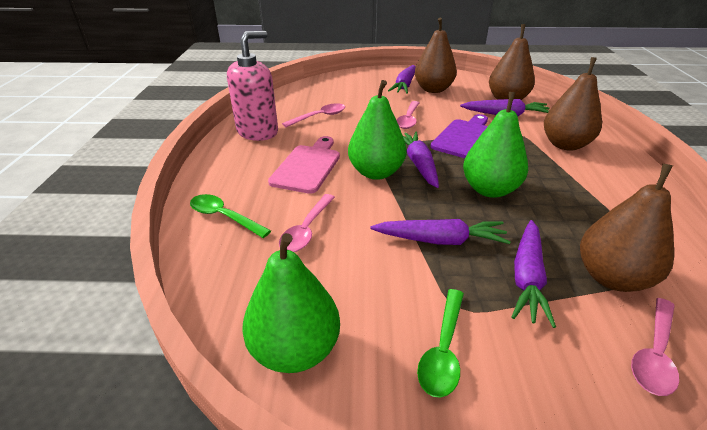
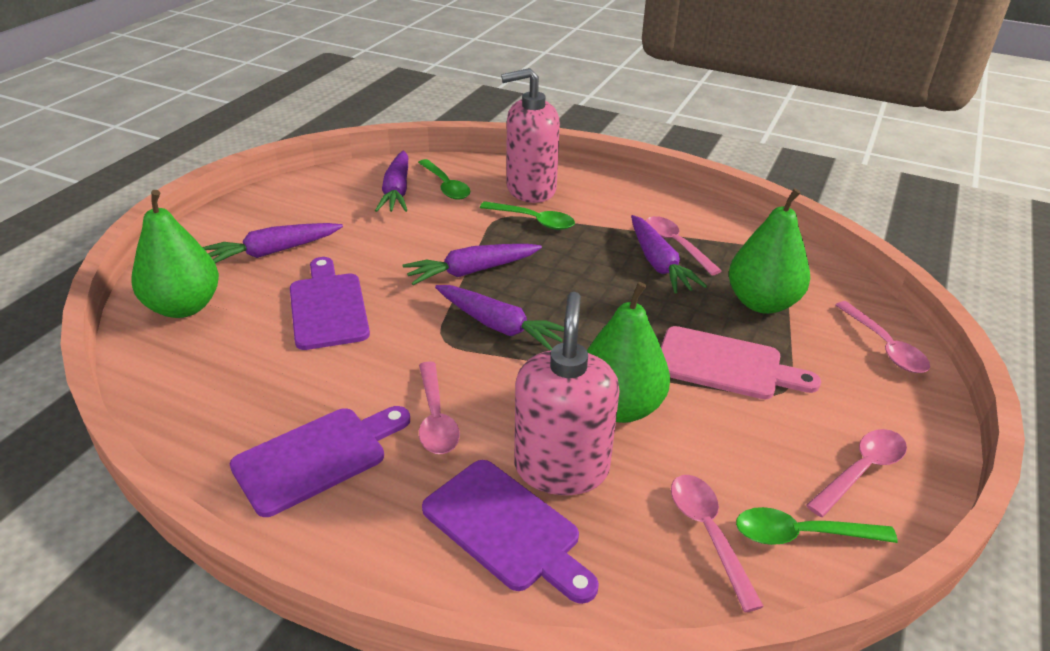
brown pear: 4 -> 0
green spoon: 2 -> 3
pink soap dispenser: 1 -> 2
pink spoon: 4 -> 5
purple cutting board: 1 -> 3

